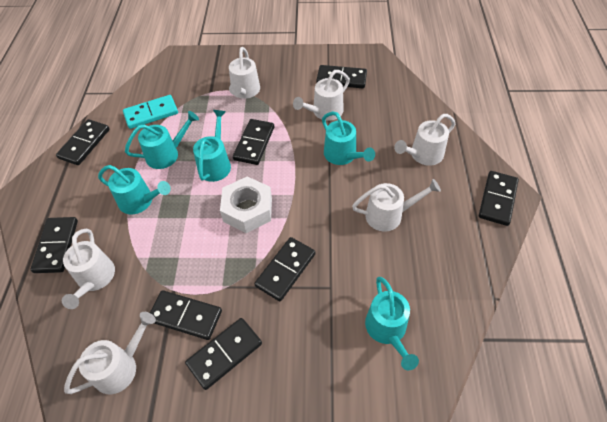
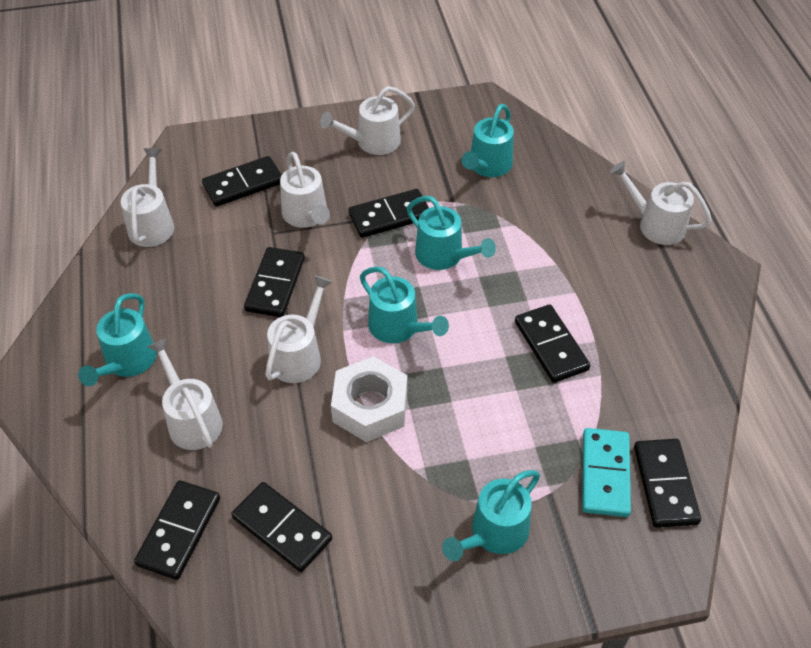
black domino: 8 -> 7

